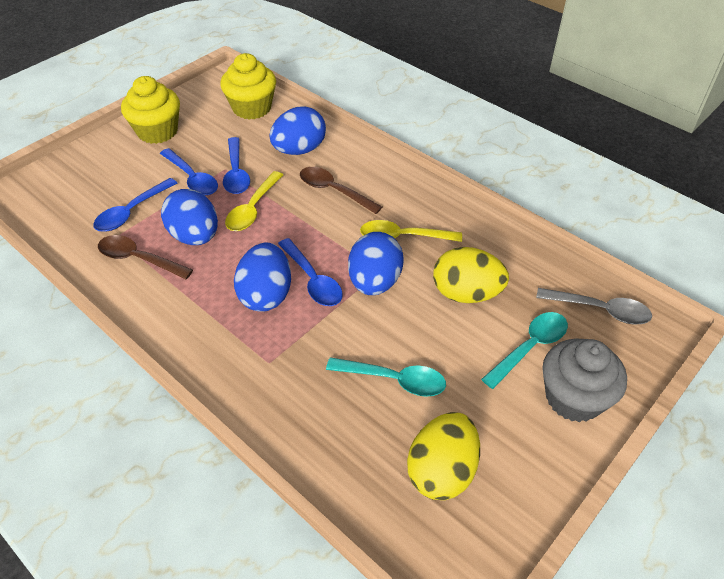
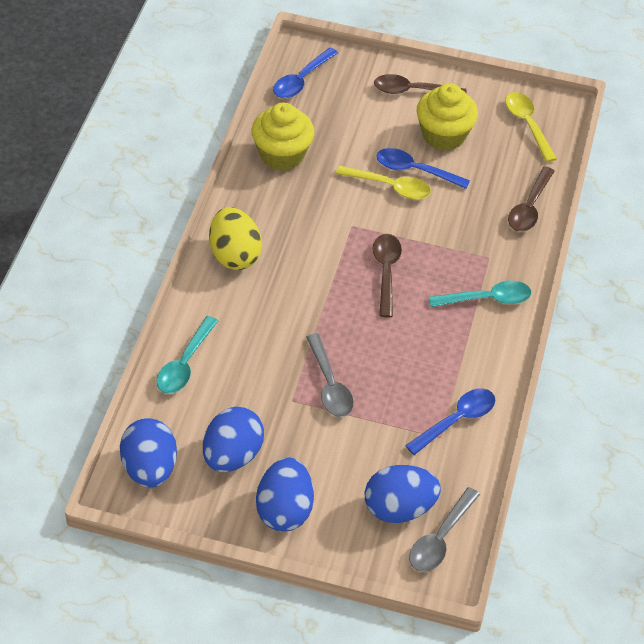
blue spoon: 4 -> 3
brown spoon: 2 -> 3
grey cupcake: 1 -> 0
grey spoon: 1 -> 2
yellow egg: 2 -> 1

